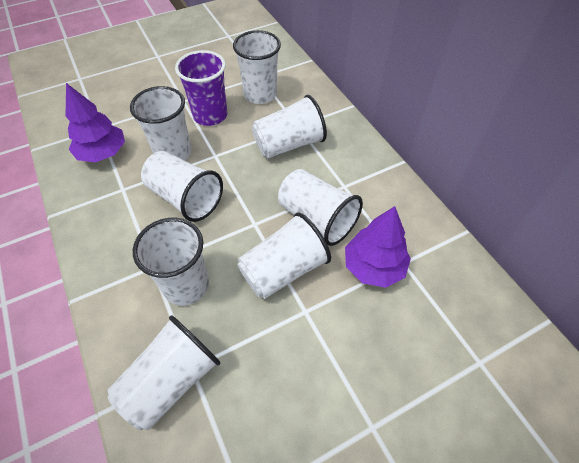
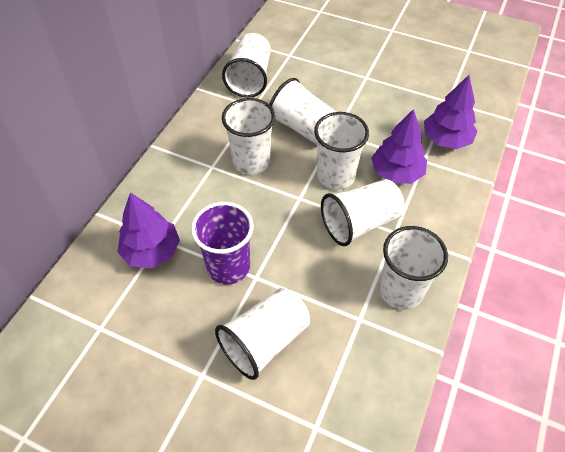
purple tree: 2 -> 3
white cup: 8 -> 7

